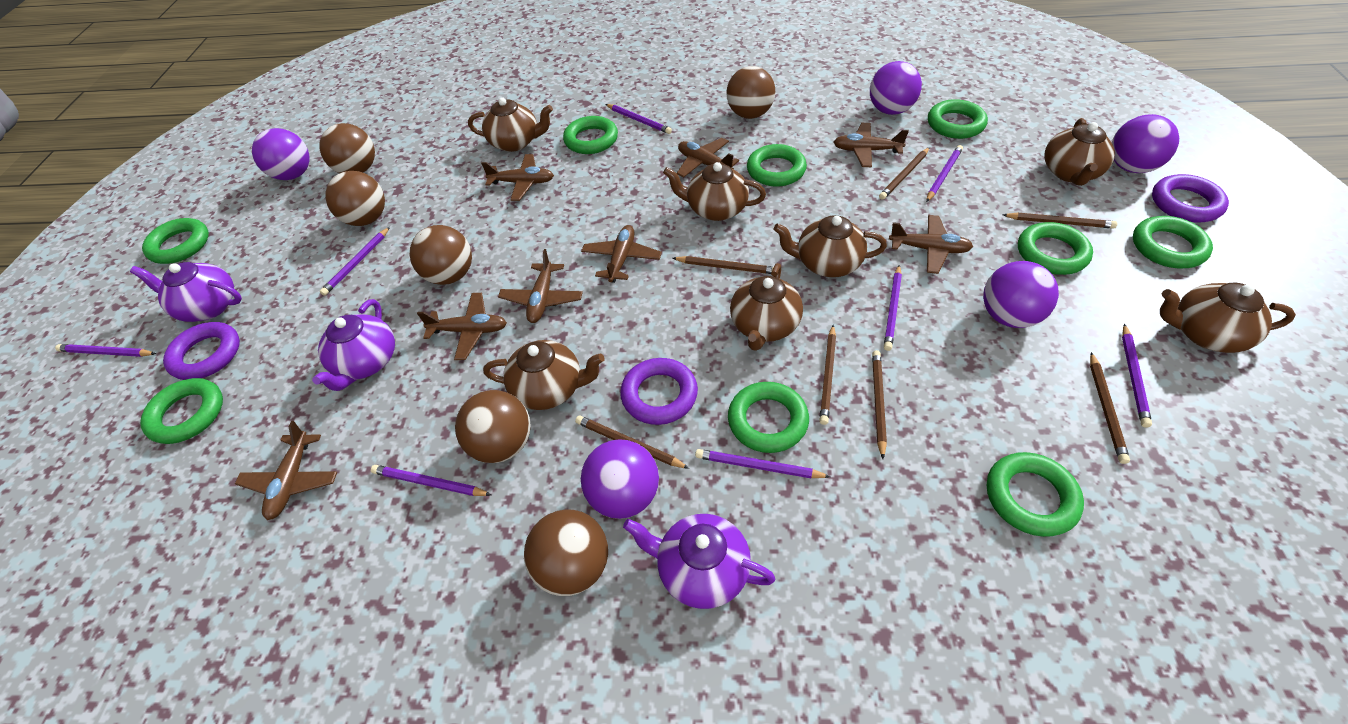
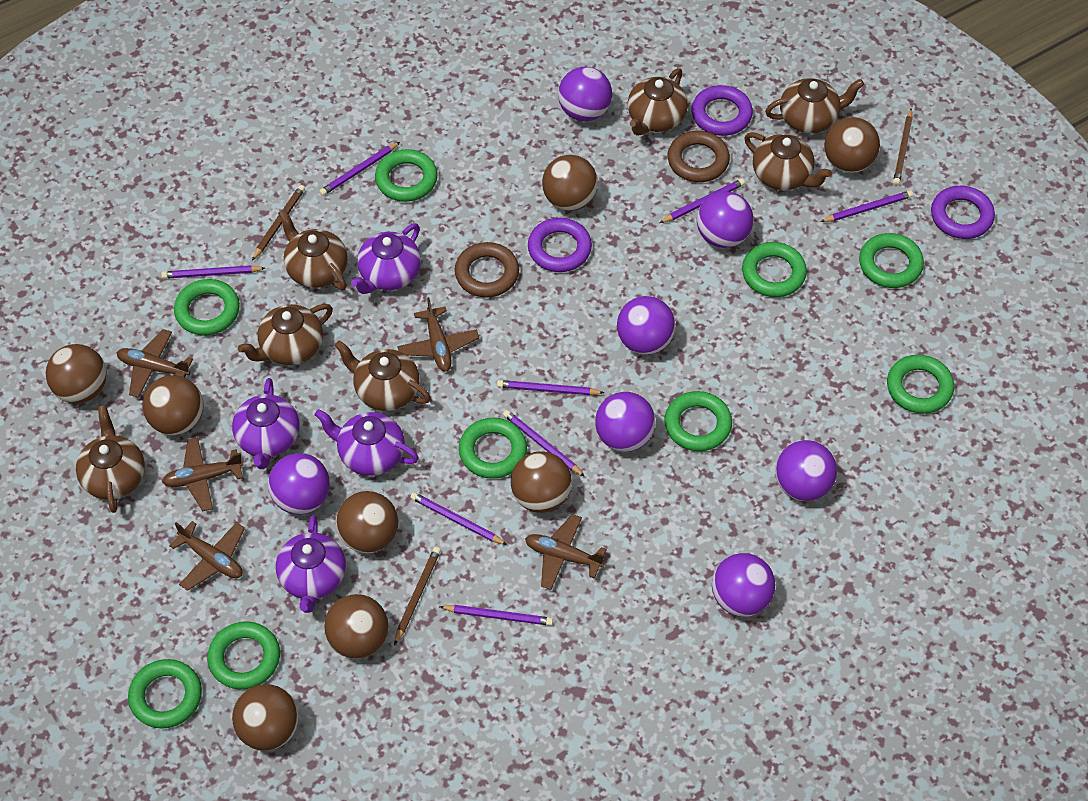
brown ball: 6 -> 8
brown pencil: 7 -> 3
brown plane: 8 -> 5
brown ring: 0 -> 2
purple ball: 5 -> 7
purple teapot: 3 -> 4

